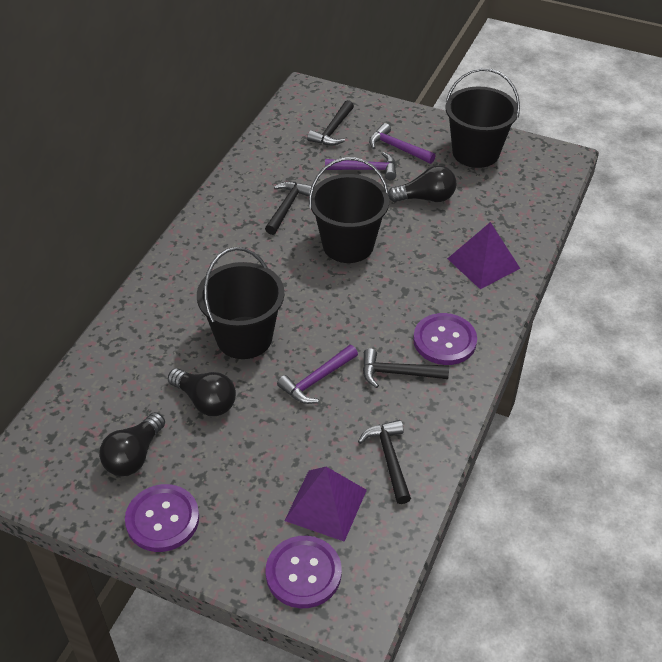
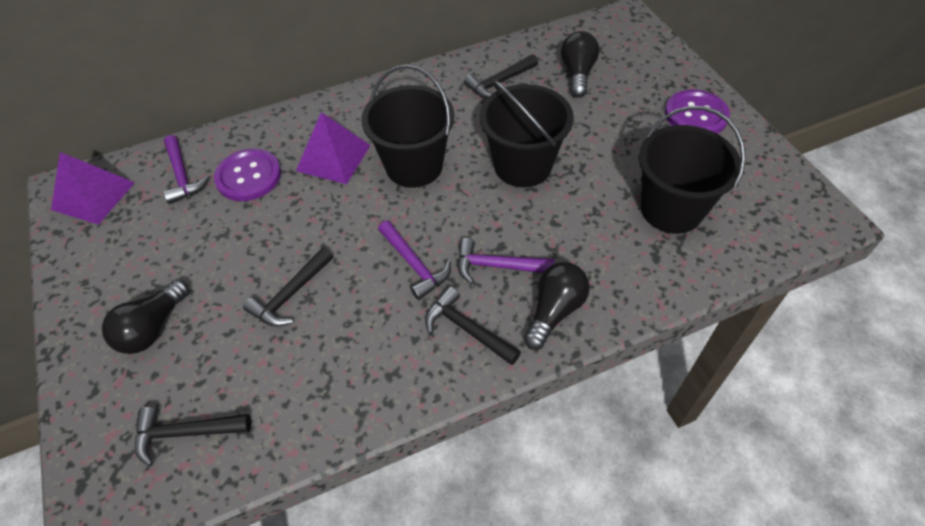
purple button: 3 -> 2

